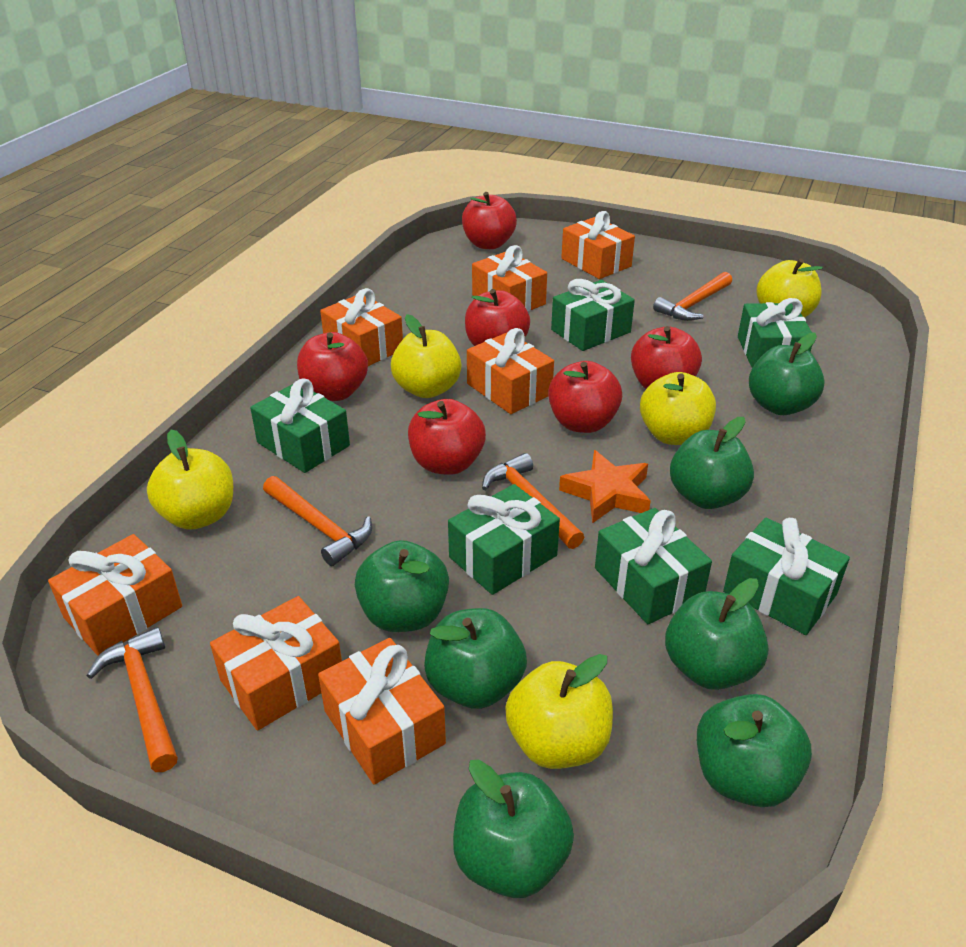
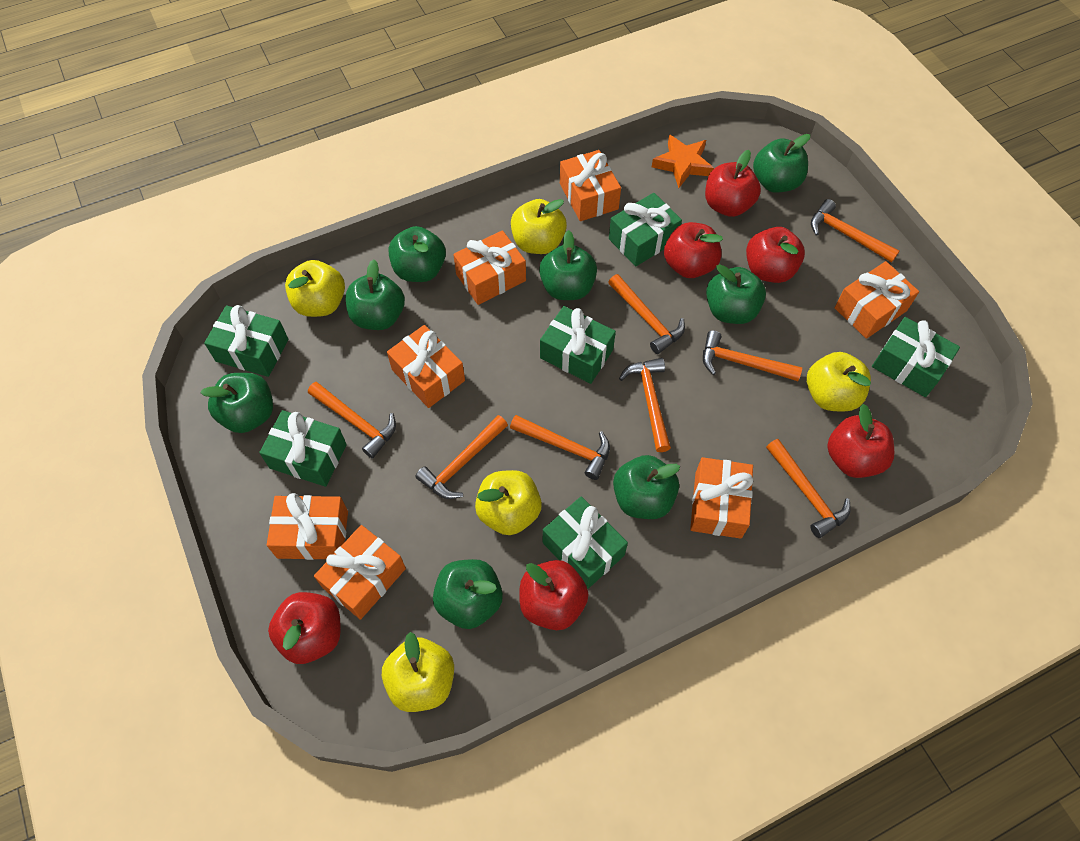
green apple: 7 -> 8
orange hammer: 4 -> 8

